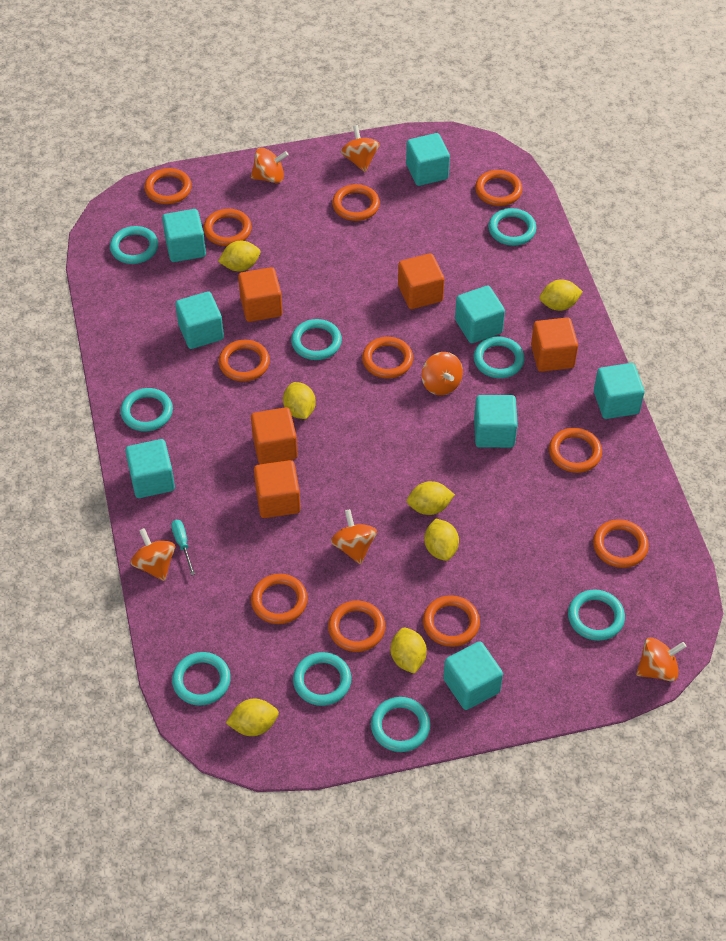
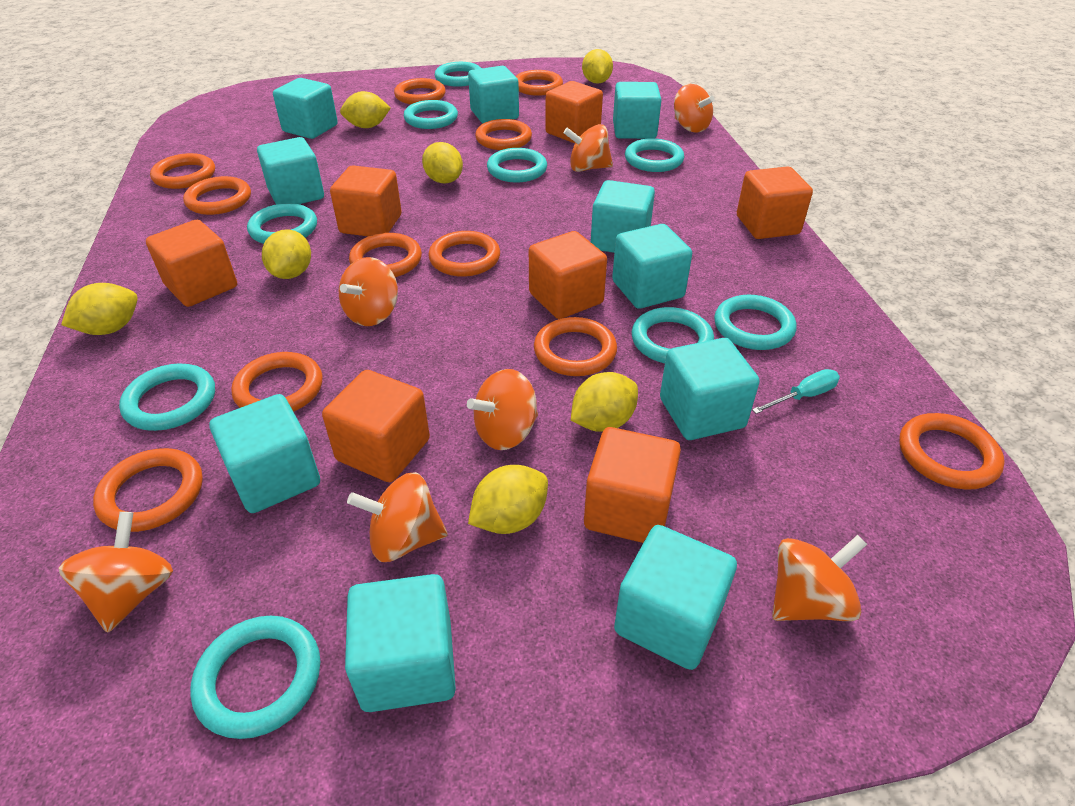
orange cube: 5 -> 7
orange spinning top: 6 -> 7
turquoise cube: 8 -> 10

